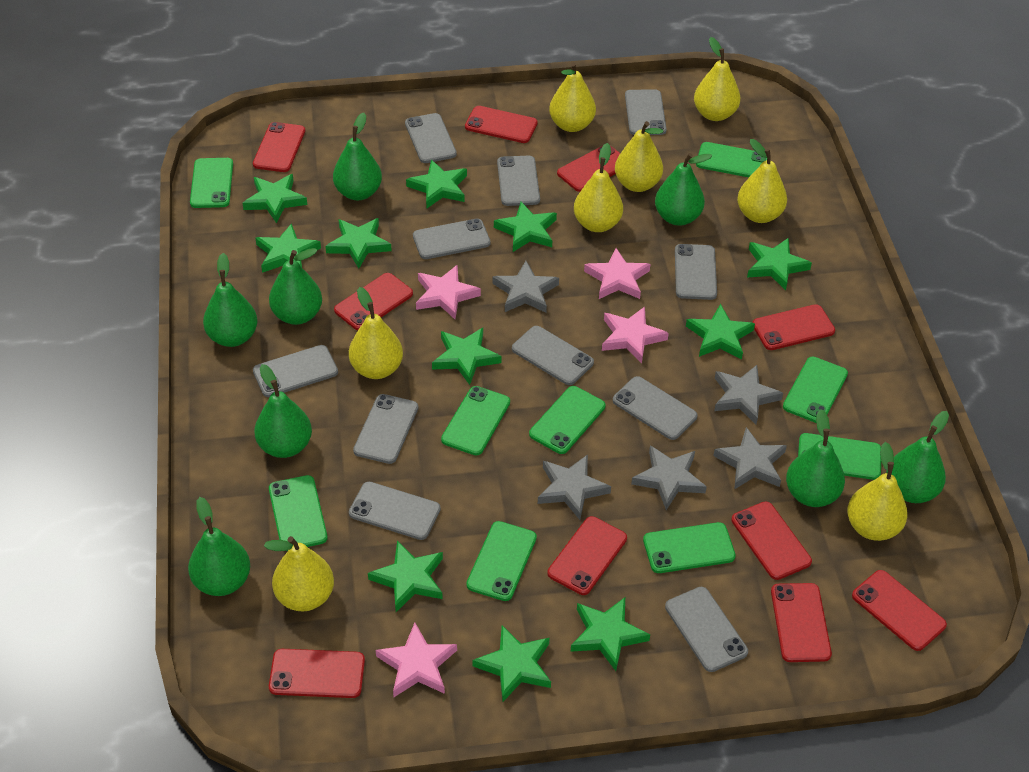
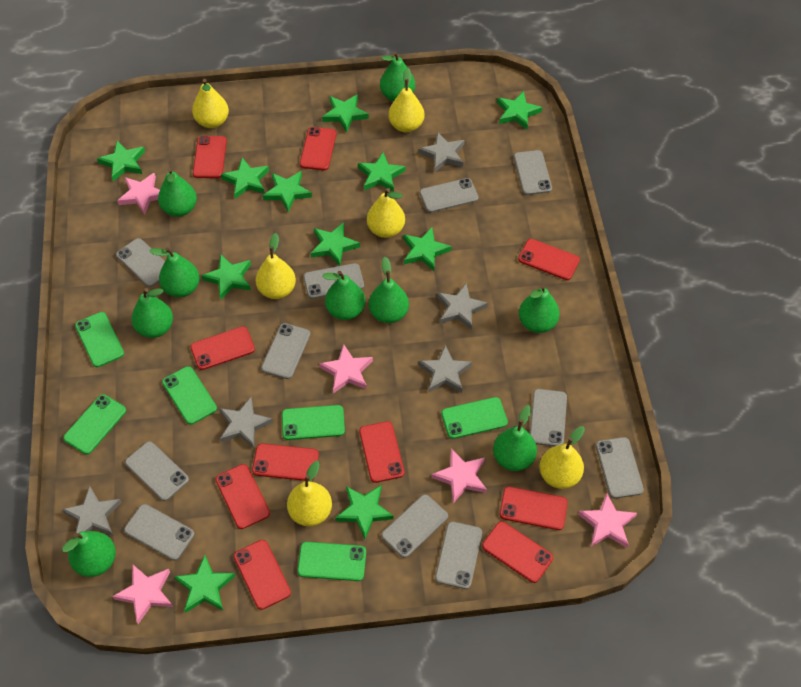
green pear: 8 -> 9
green phone: 9 -> 6
pink star: 4 -> 5
yellow pear: 8 -> 6

